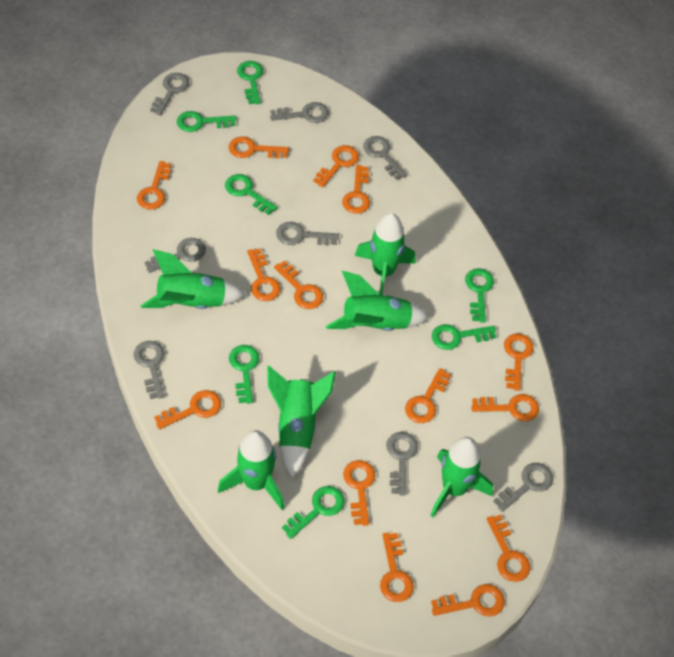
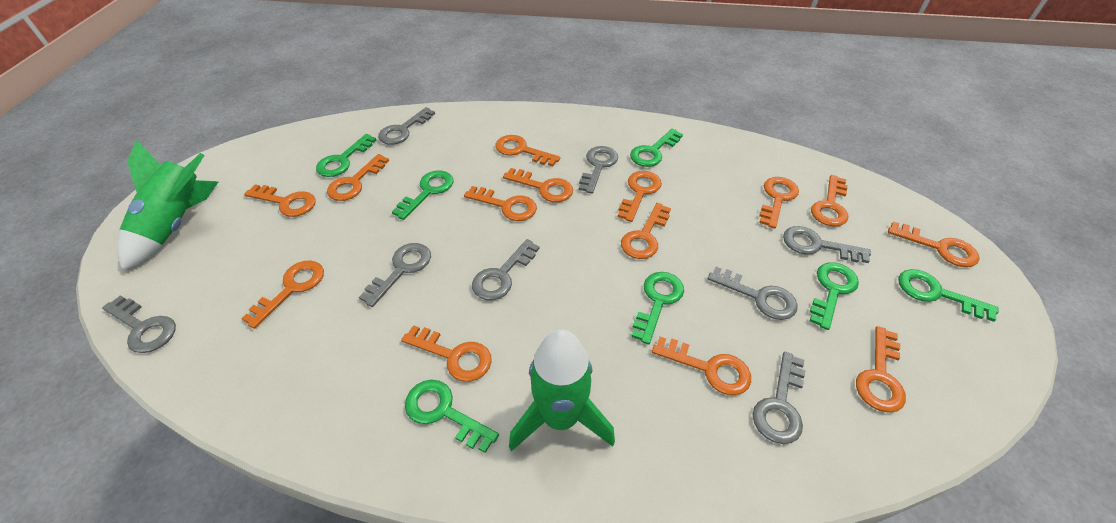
green rocket: 6 -> 2

